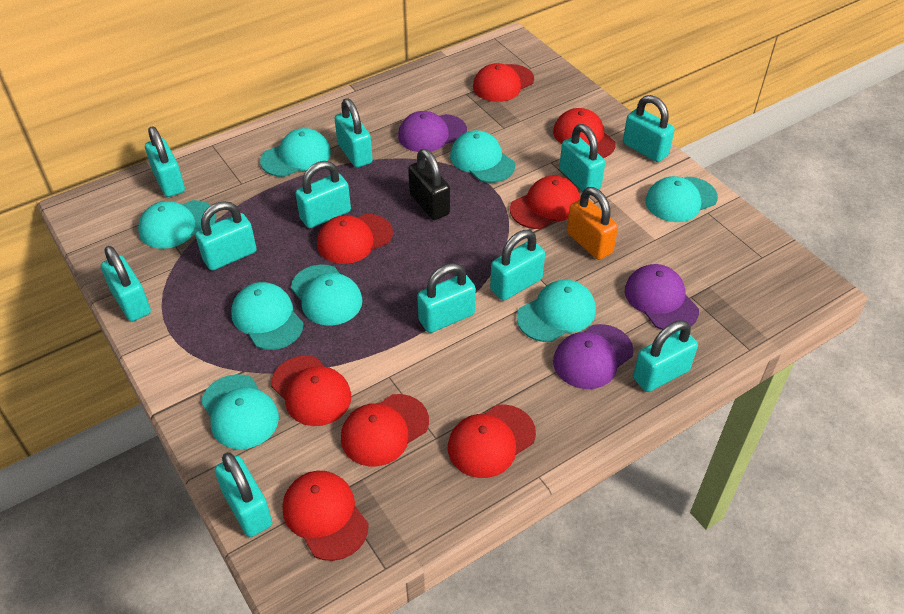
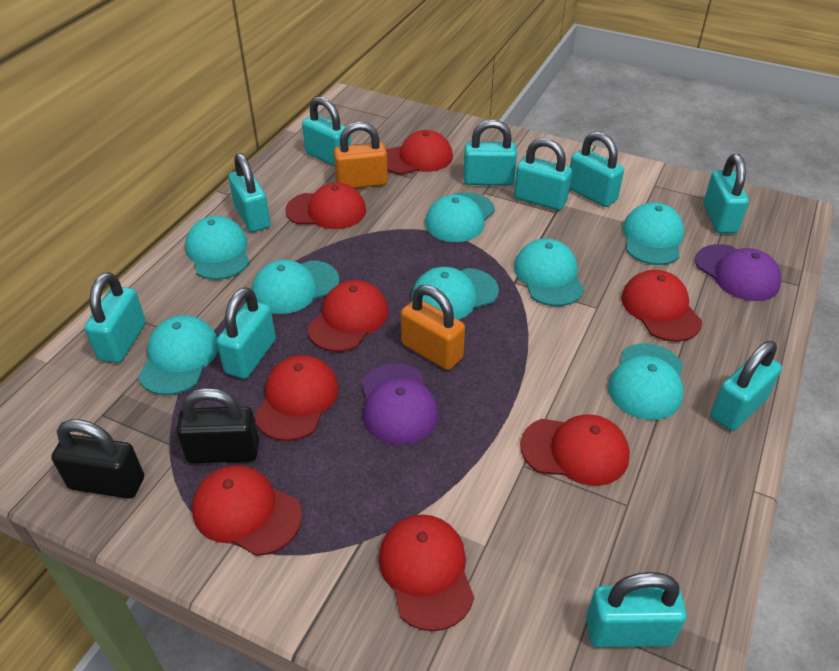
black padlock: 1 -> 2
orange padlock: 1 -> 2
purple cap: 3 -> 2
turquoise padlock: 11 -> 10

